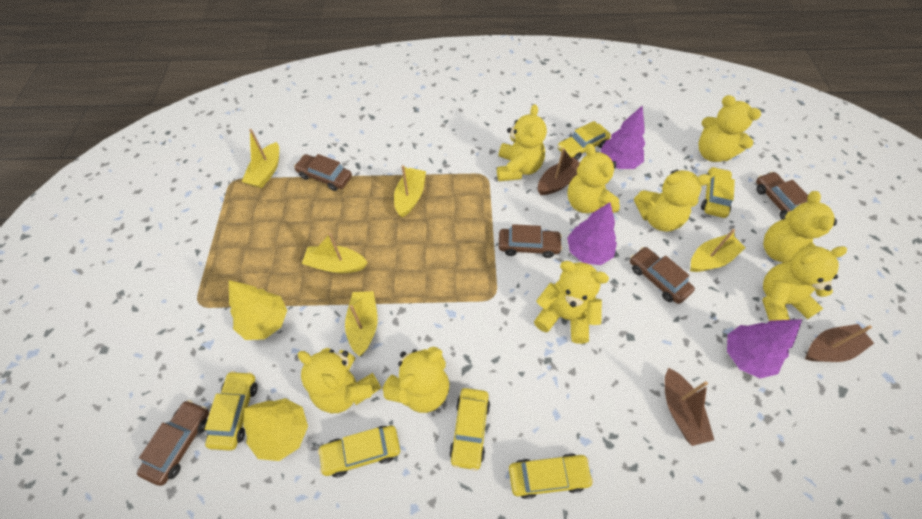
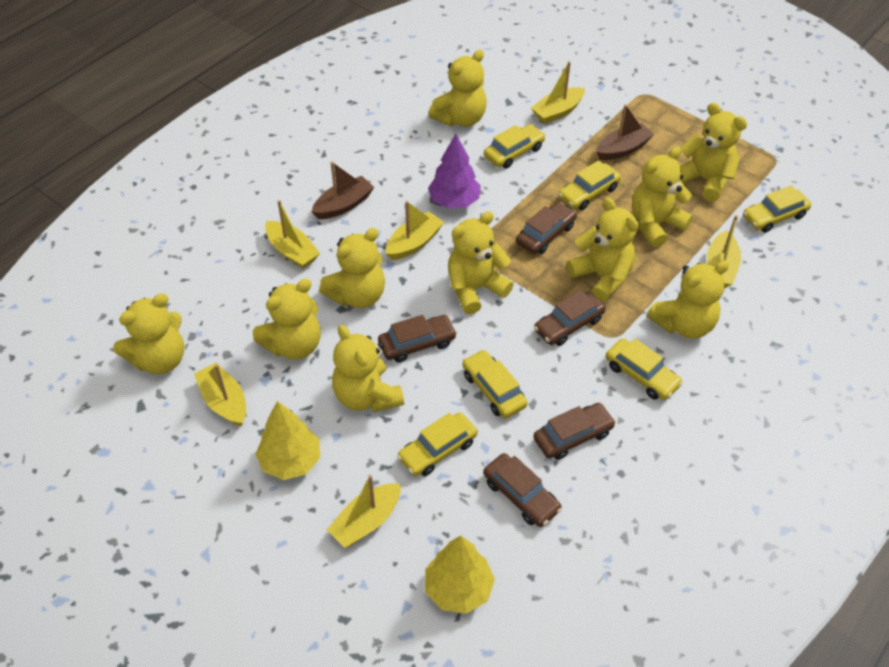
brown boat: 3 -> 2
purple tree: 3 -> 1
yellow boat: 5 -> 6
yellow teddy bear: 9 -> 10

